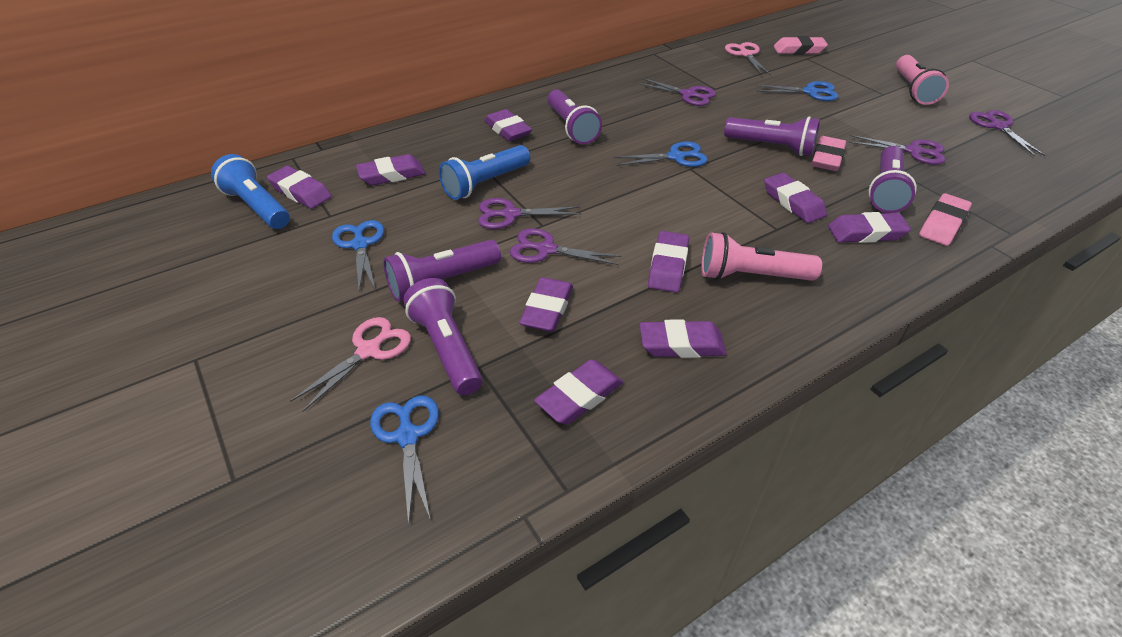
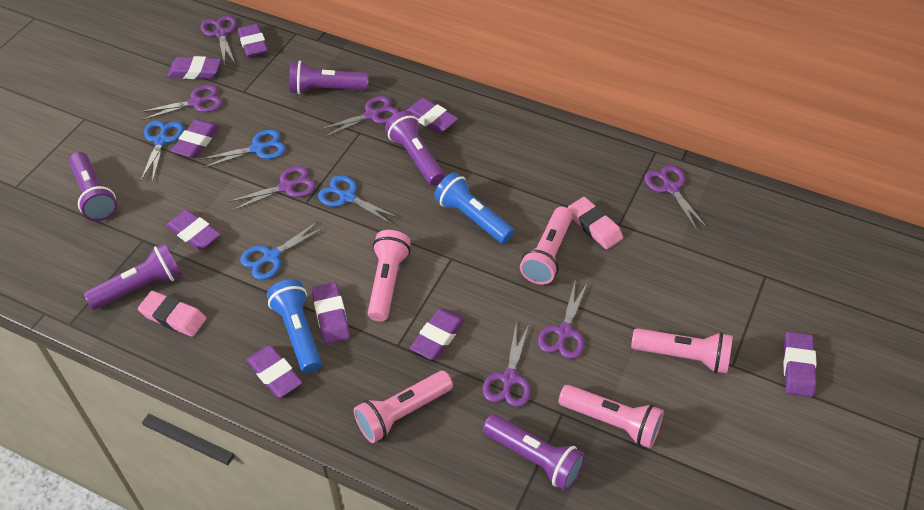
pink eraser: 3 -> 2
pink flashlight: 2 -> 5
pink scissors: 2 -> 0
purple scissors: 5 -> 7

